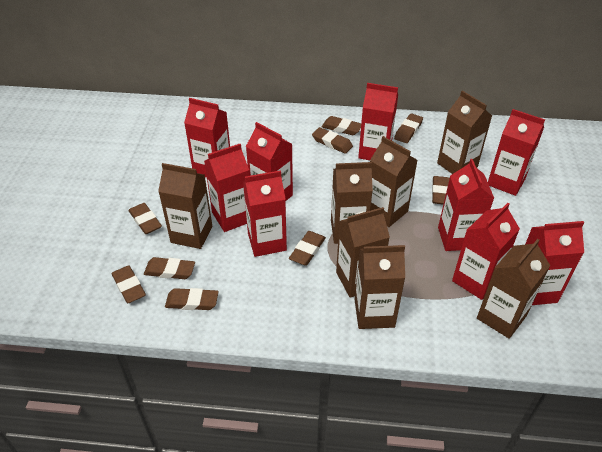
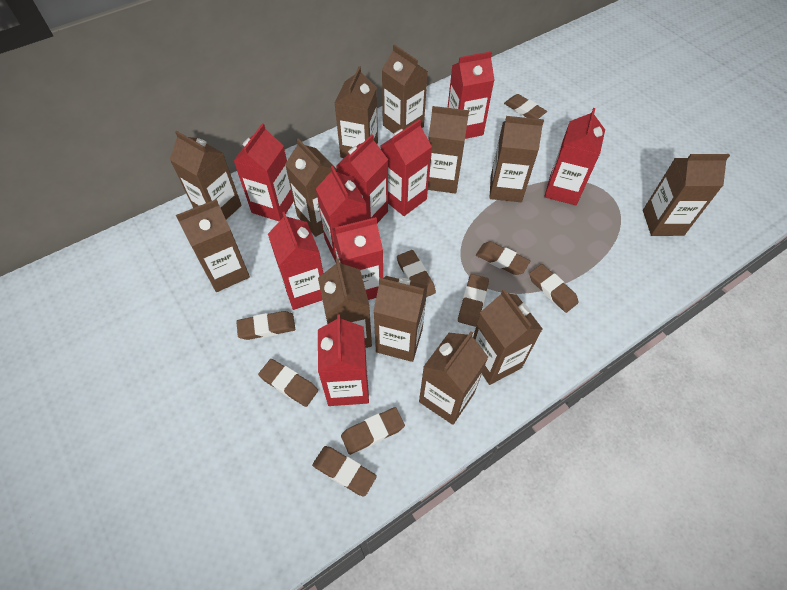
brown carton: 7 -> 12

